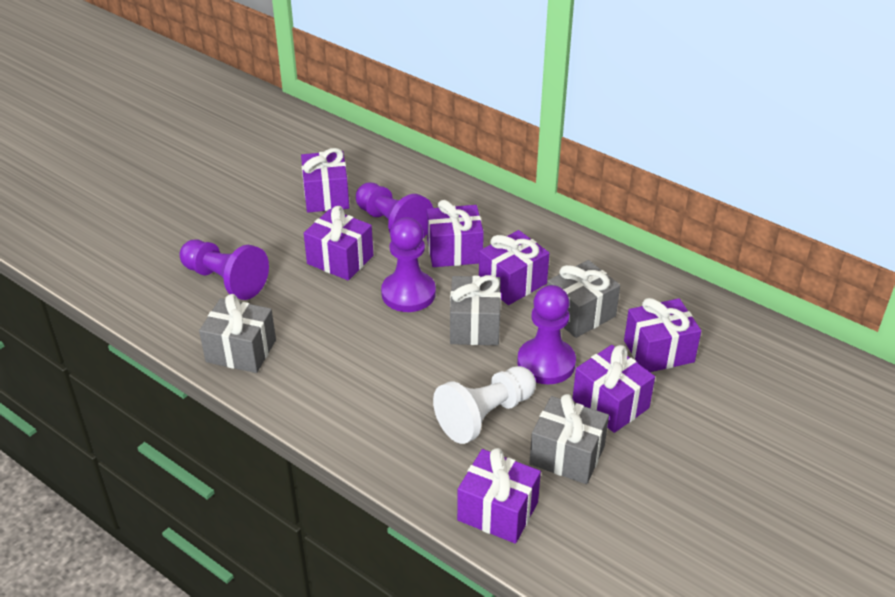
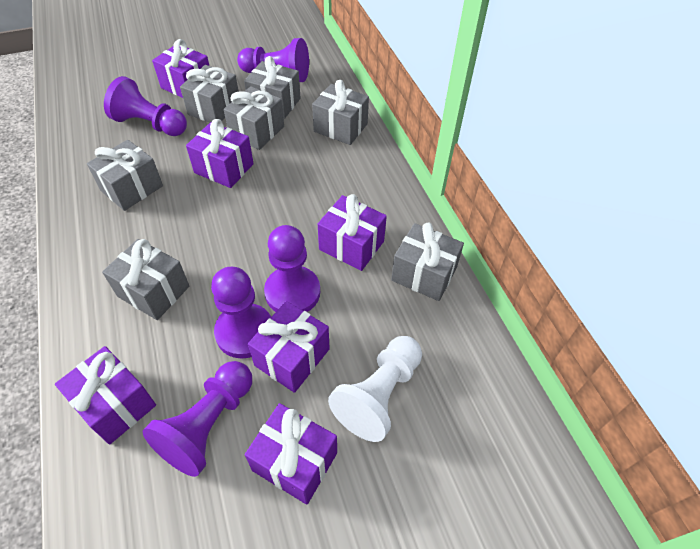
grey gift: 4 -> 7
purple gift: 7 -> 6
purple pawn: 4 -> 5

